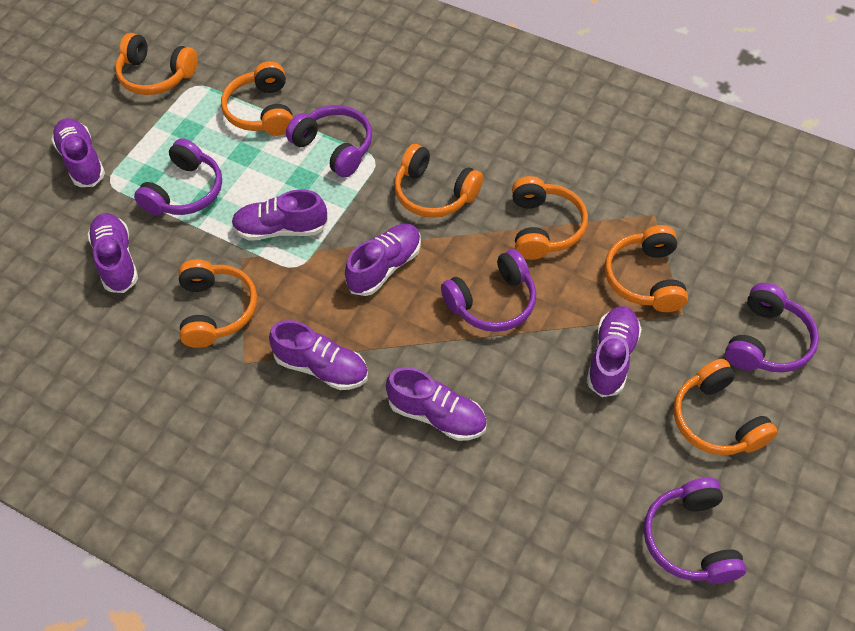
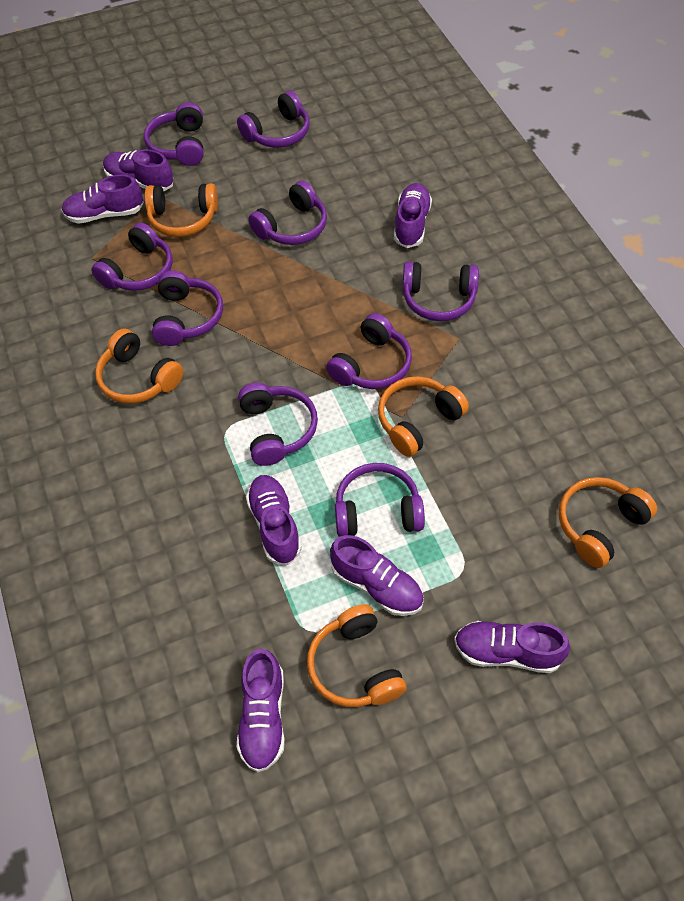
orange headphones: 7 -> 5
purple headphones: 5 -> 9

